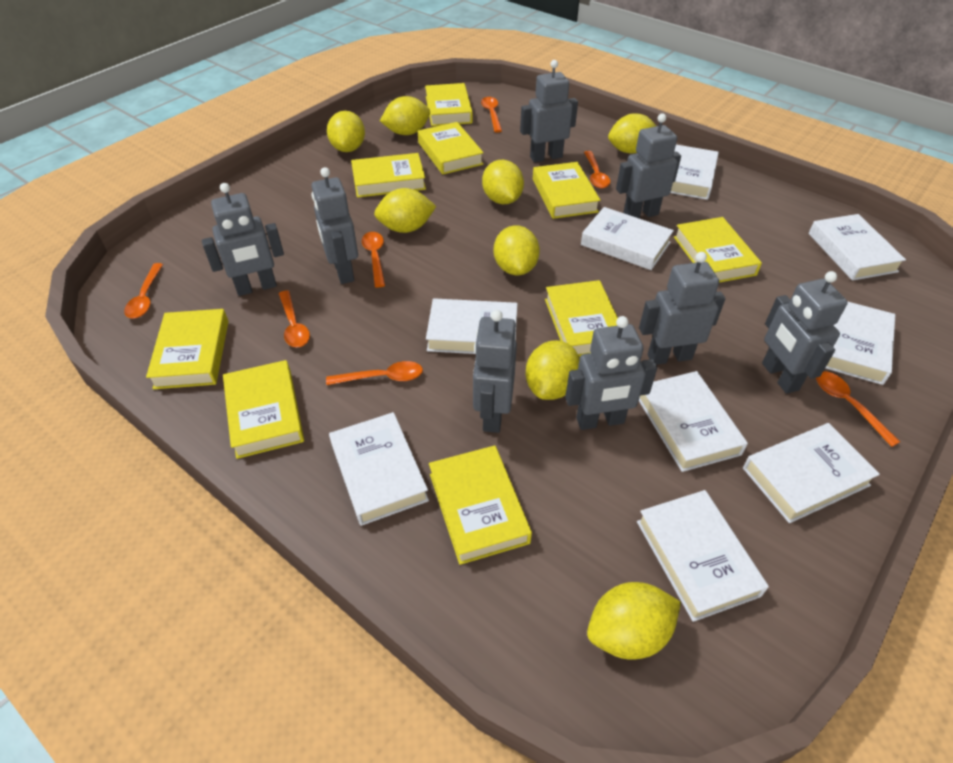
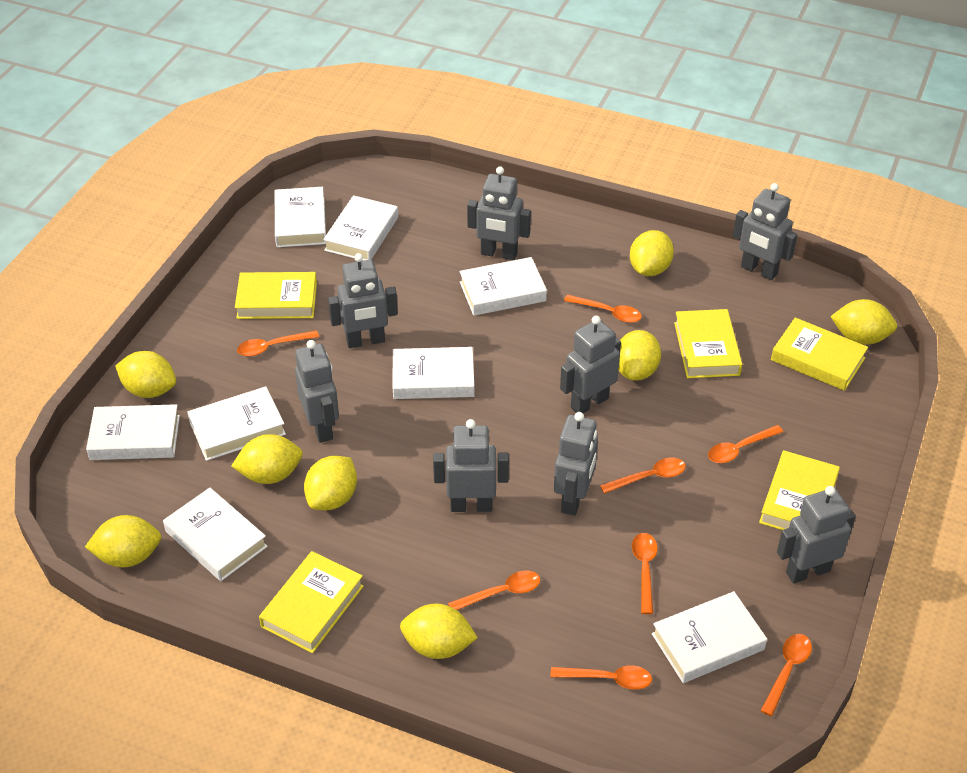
orange spoon: 7 -> 8
white book: 9 -> 8
yellow book: 9 -> 5

